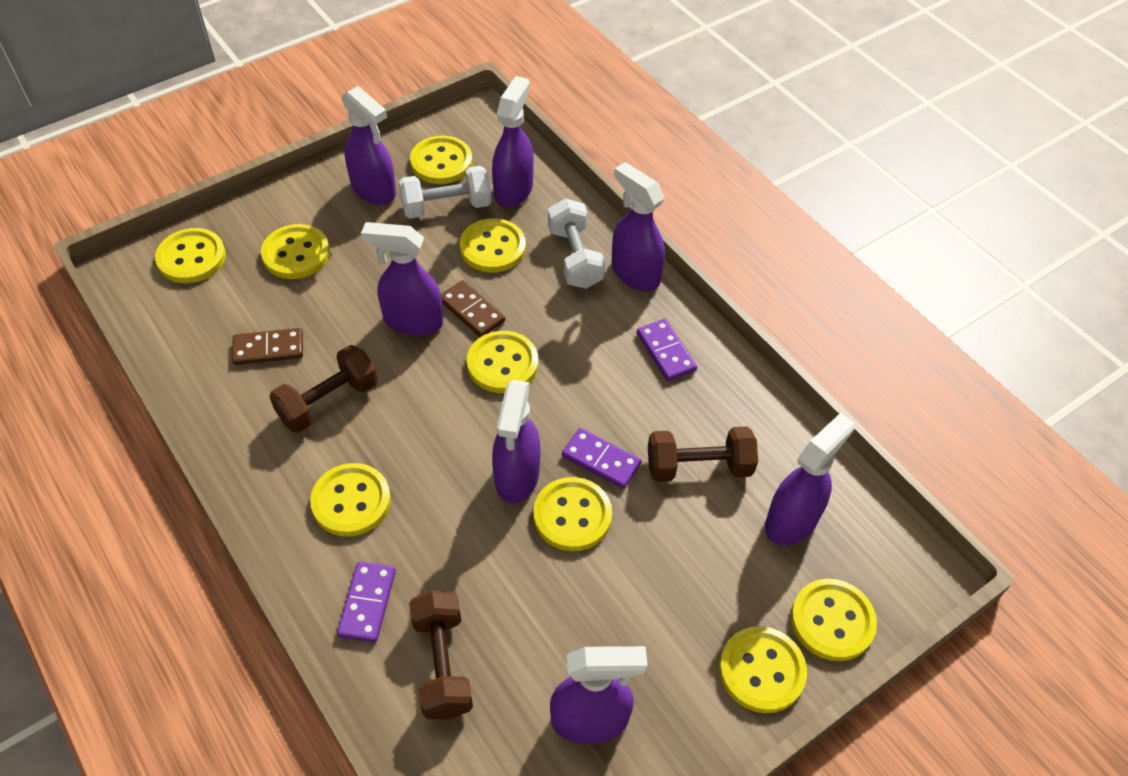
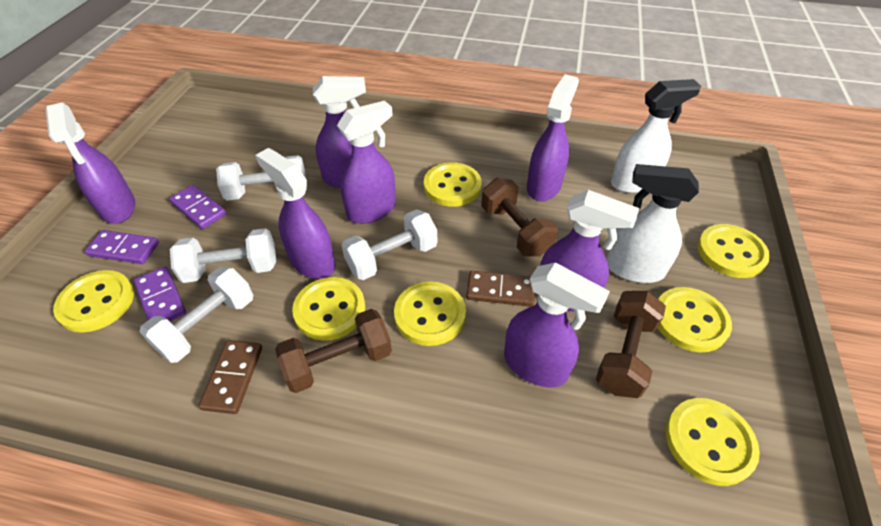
white dumbbell: 2 -> 4
white spray bottle: 0 -> 2
yellow button: 9 -> 7

